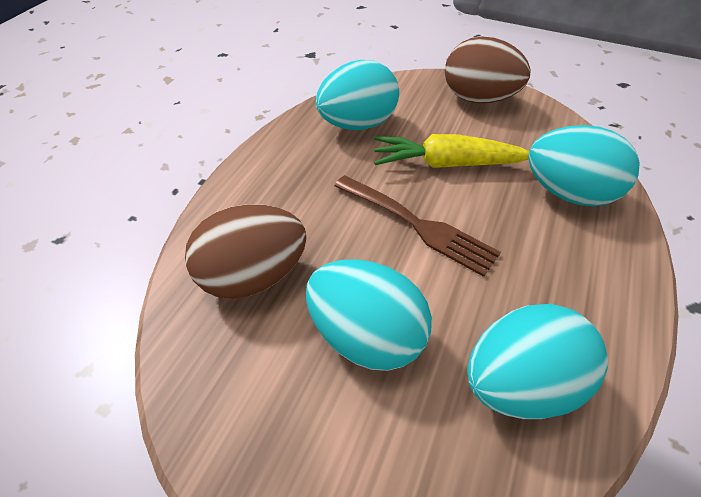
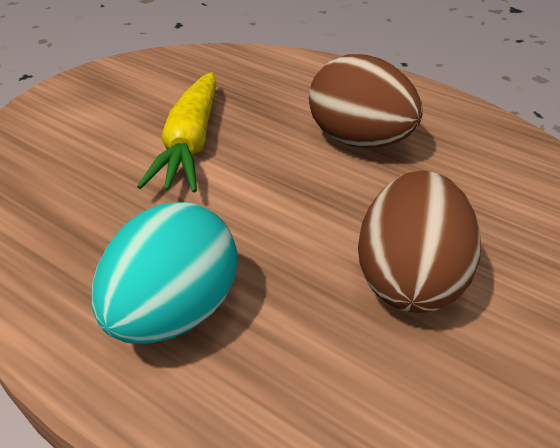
brown fork: 1 -> 0
turquoise egg: 4 -> 1

